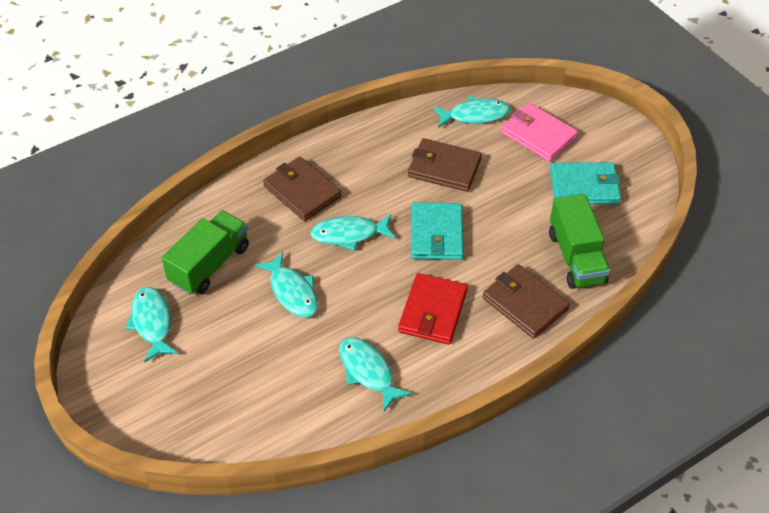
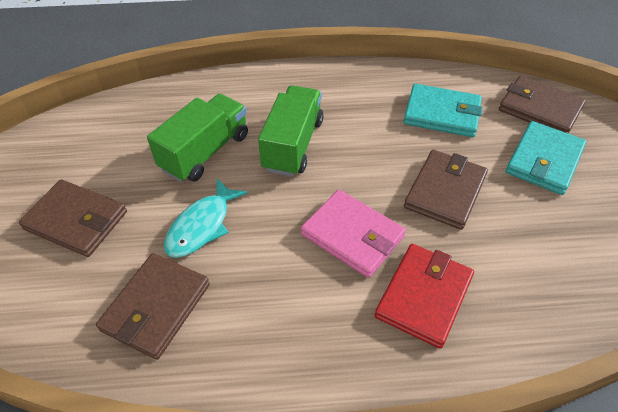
brown wallet: 3 -> 4
turquoise fish: 5 -> 1

